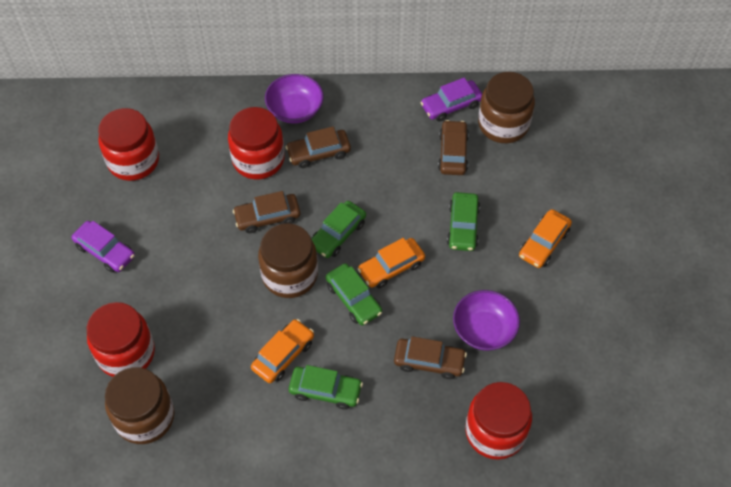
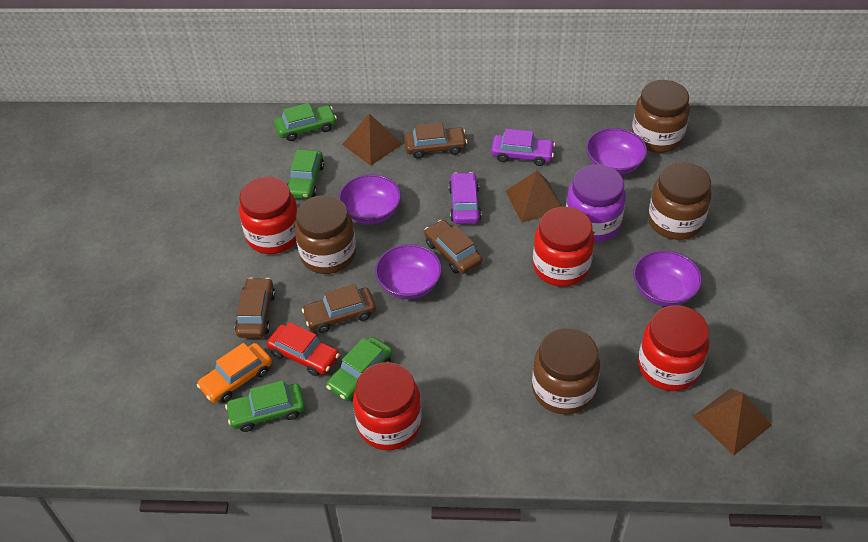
brown jar: 3 -> 4
brown pyramid: 0 -> 3
orange car: 3 -> 1
purple bowl: 2 -> 4
purple jar: 0 -> 1
red car: 0 -> 1

